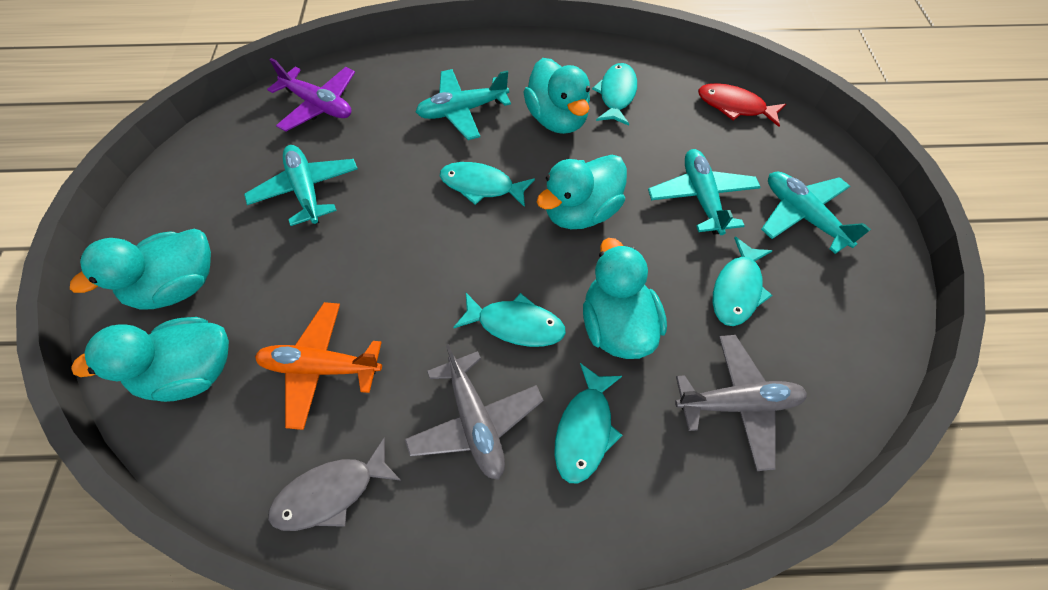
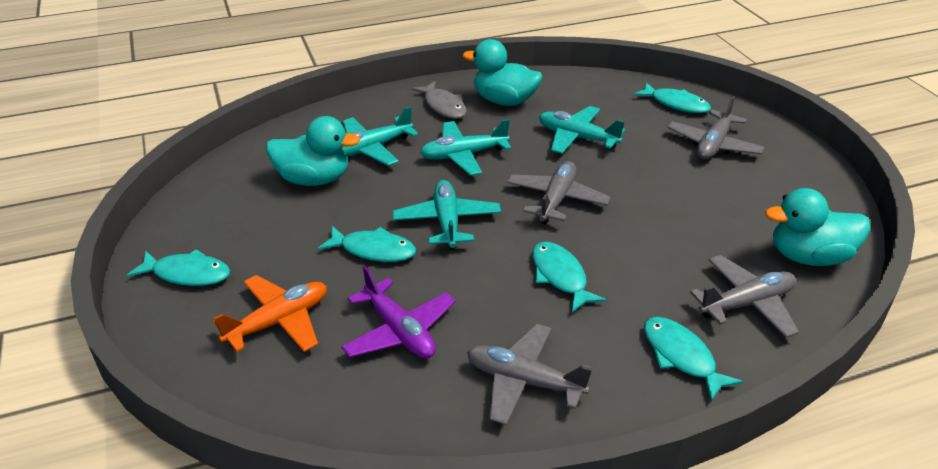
grey plane: 2 -> 4
red fish: 1 -> 0
turquoise duck: 5 -> 3

